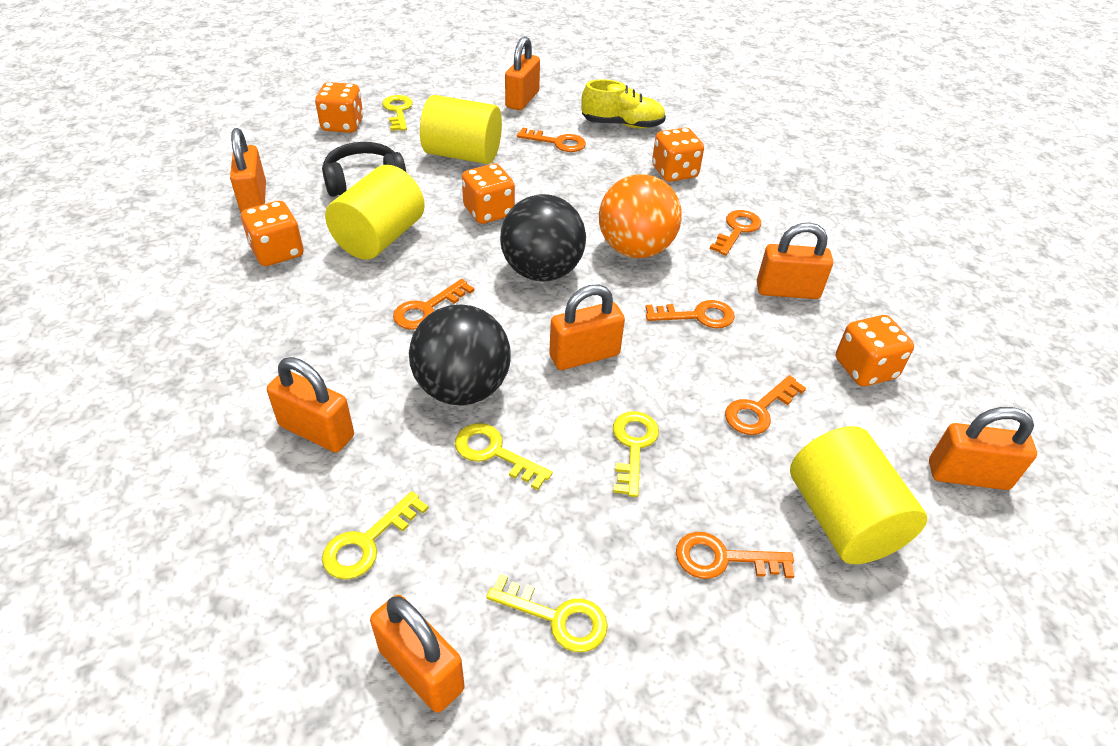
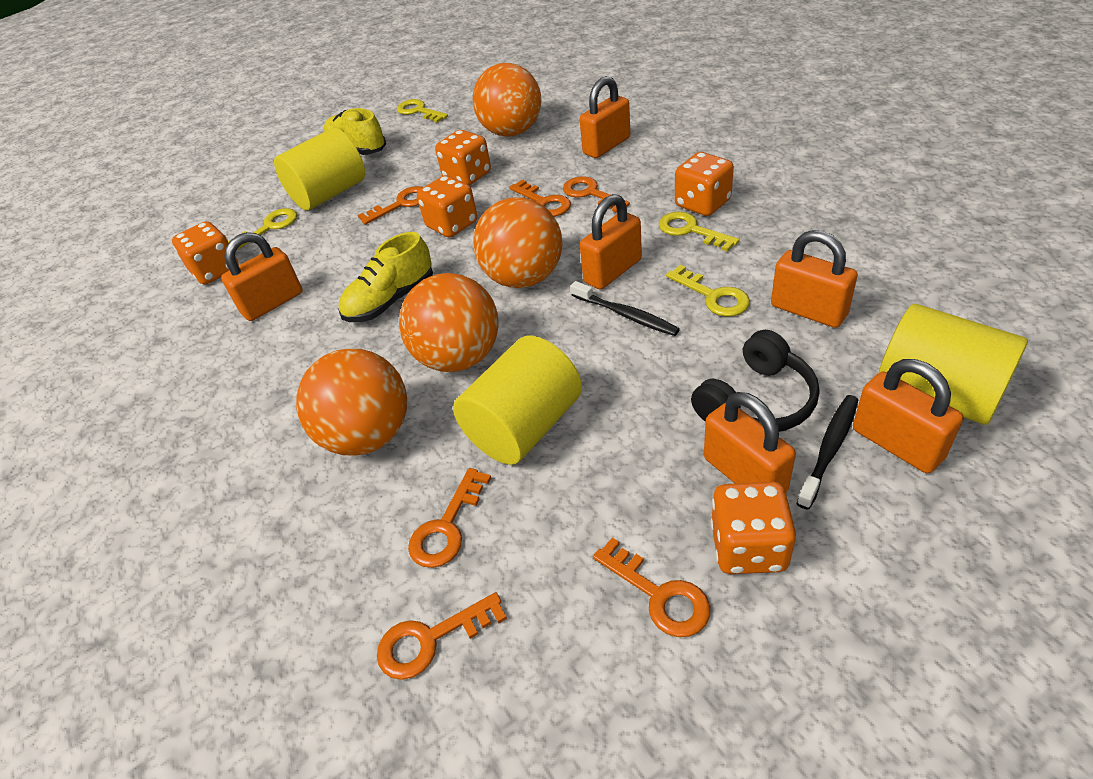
black ball: 2 -> 0
black toothbrush: 0 -> 2
orange ball: 1 -> 4
orange padlock: 7 -> 6
yellow key: 5 -> 4
yellow shoe: 1 -> 2

